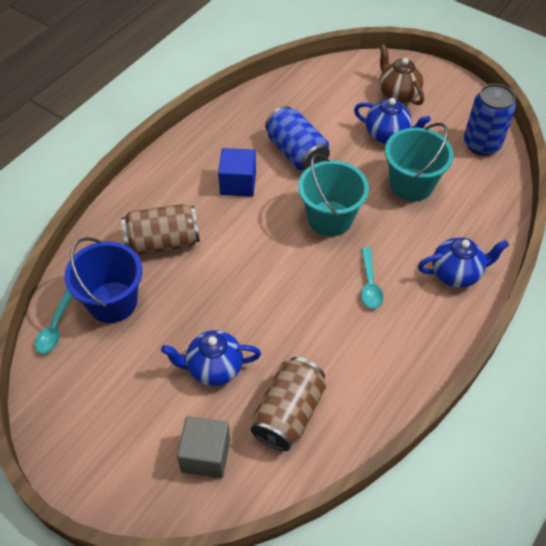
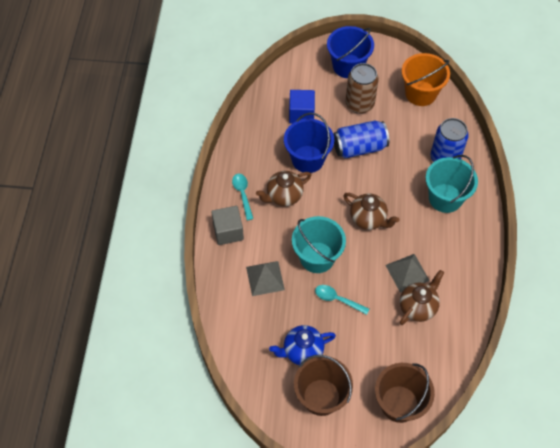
blue bucket: 1 -> 2
blue teapot: 3 -> 1
brown bucket: 0 -> 2
brown can: 2 -> 1
brown teapot: 1 -> 3
grey pyramid: 0 -> 2
orange bucket: 0 -> 1

